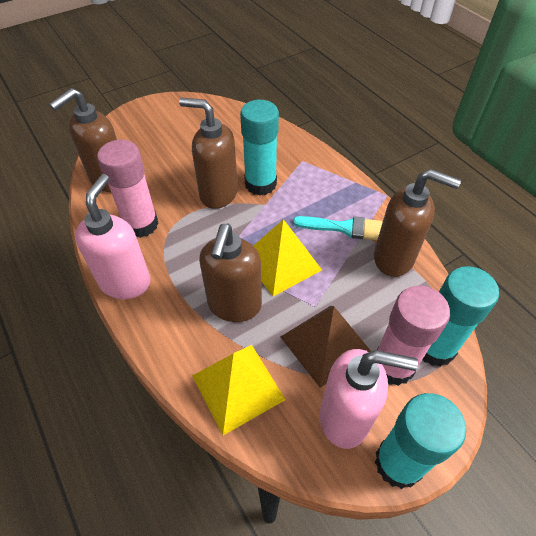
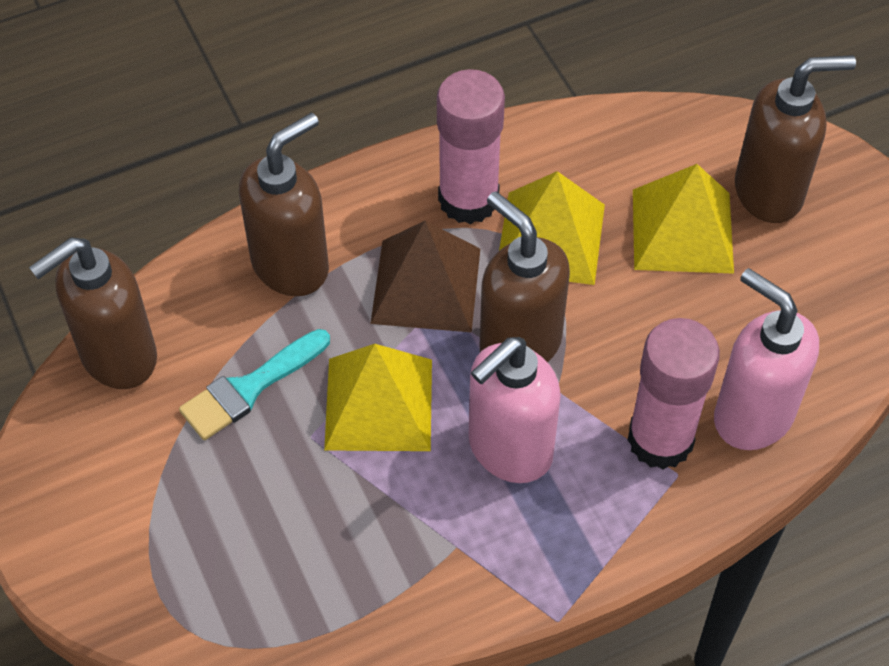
turquoise glue stick: 3 -> 0
yellow pyramid: 2 -> 3

